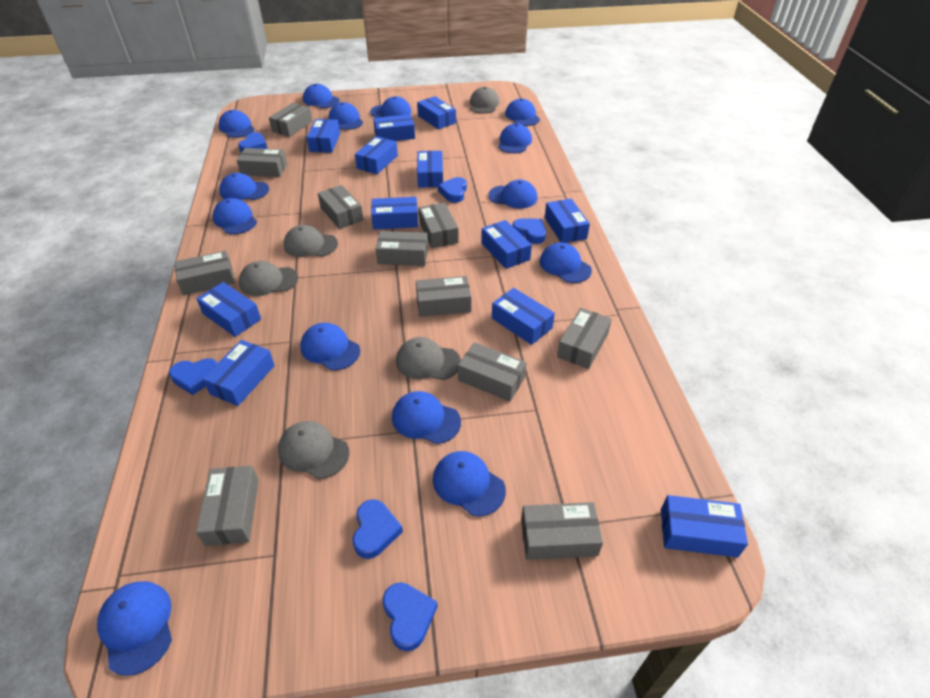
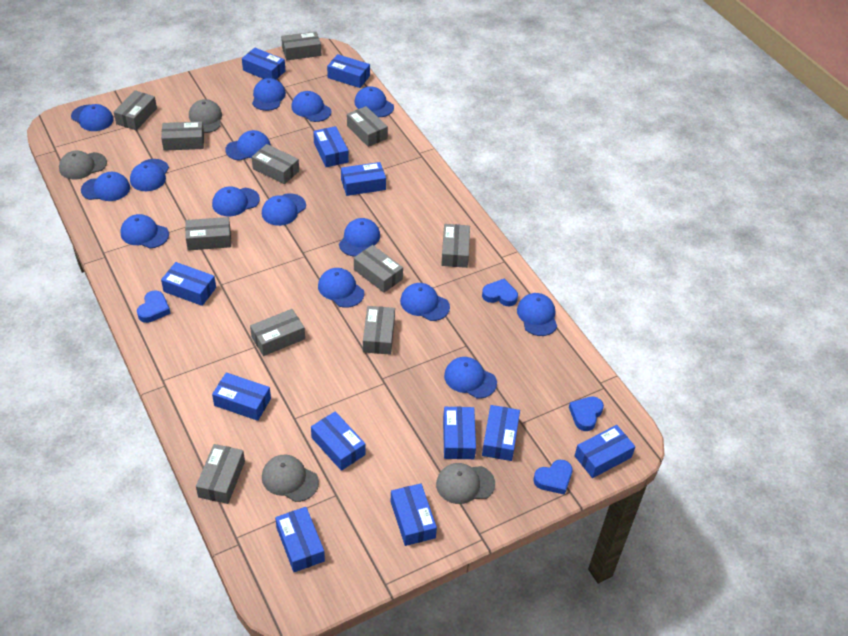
blue cap: 14 -> 15
blue heart: 6 -> 4
grey cap: 5 -> 4

